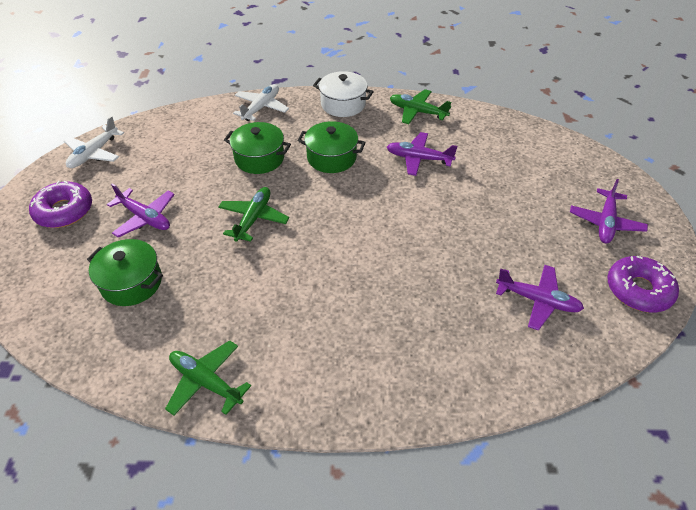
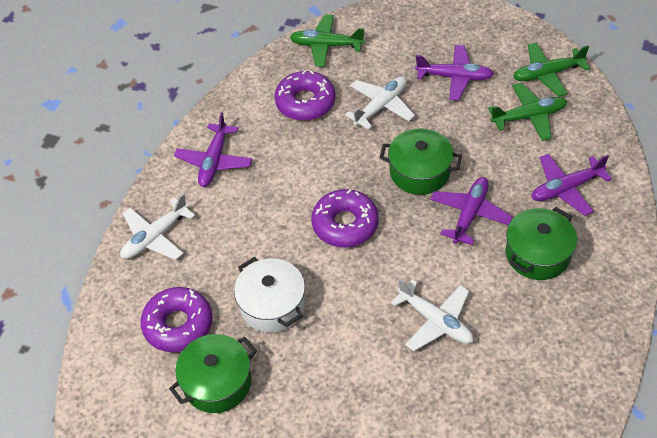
purple donut: 2 -> 3
white plane: 2 -> 3

